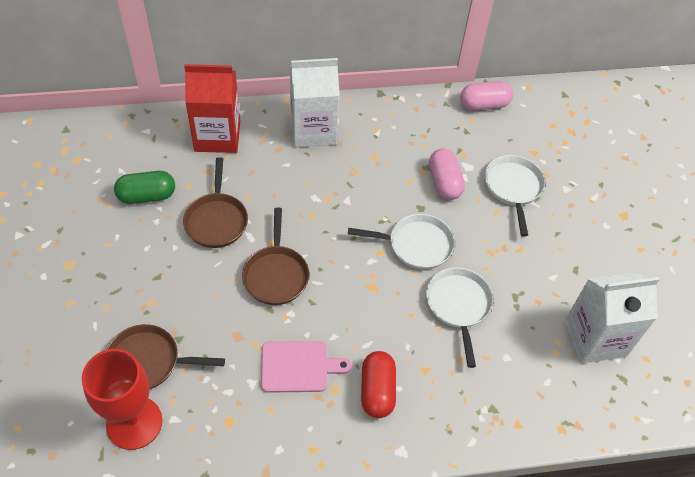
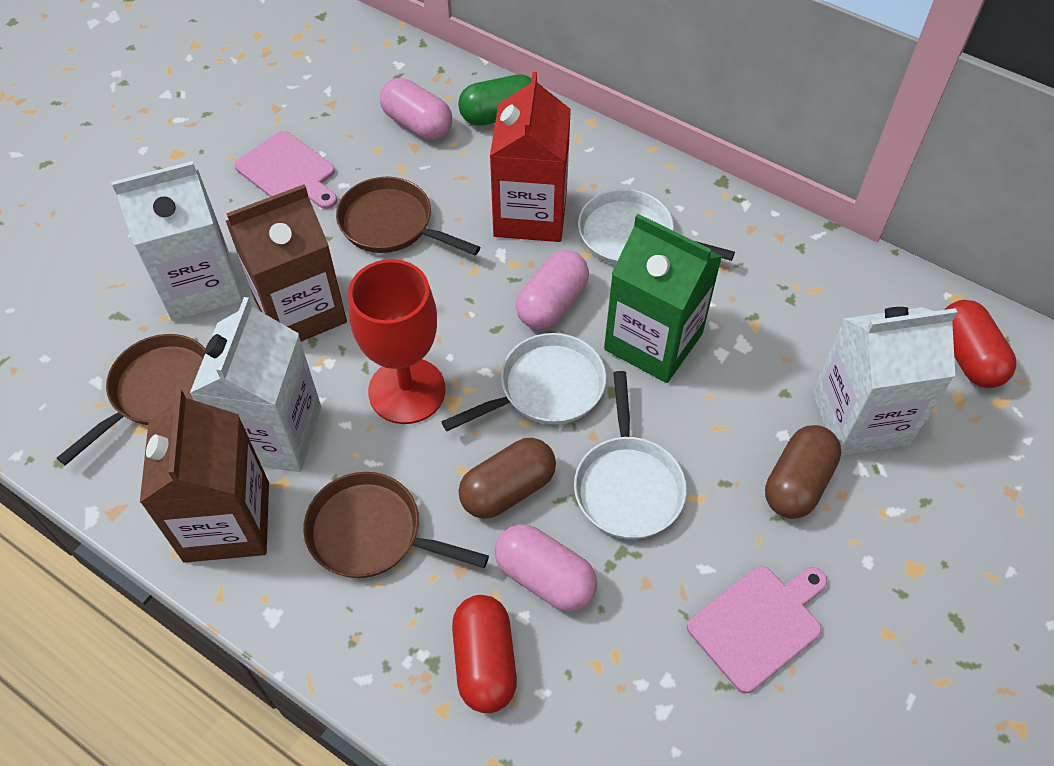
brown capsule: 0 -> 2
brown carton: 0 -> 2
green carton: 0 -> 1
pink capsule: 2 -> 3
pink cutting board: 1 -> 2
red capsule: 1 -> 2
white carton: 2 -> 3

